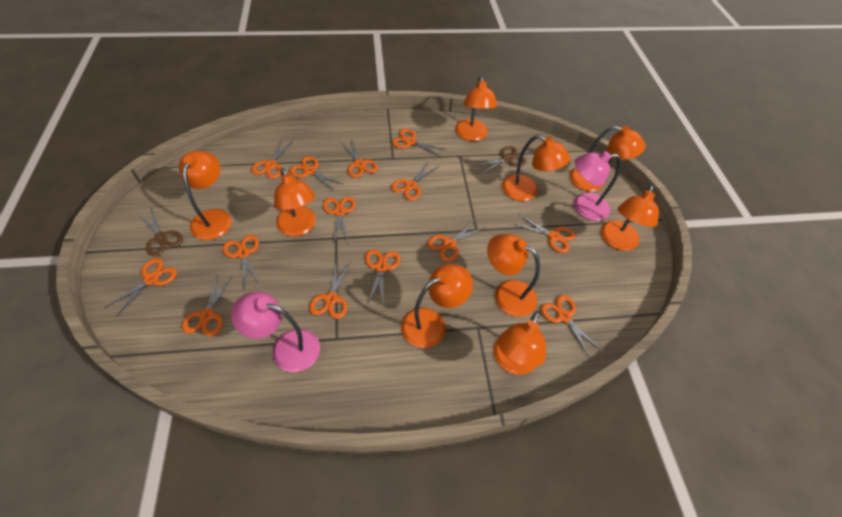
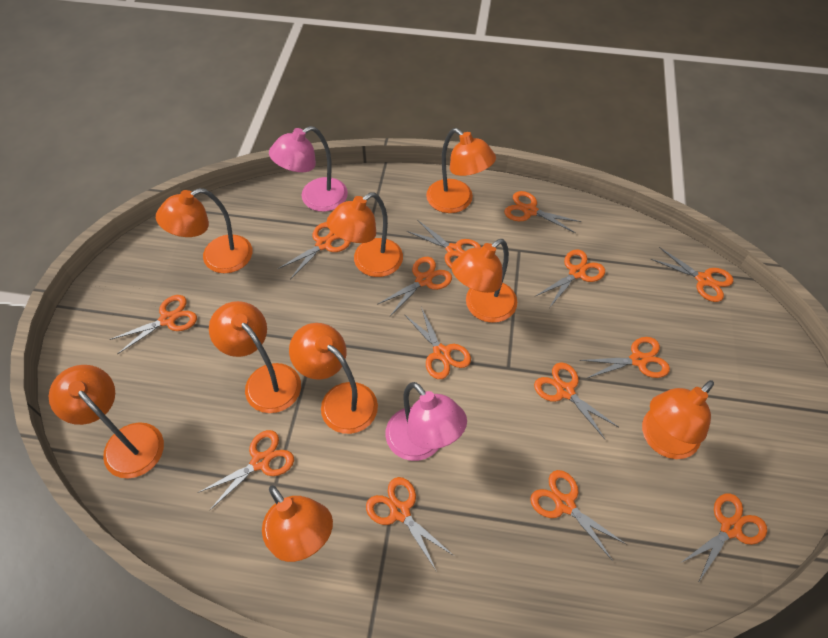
brown scissors: 2 -> 0

